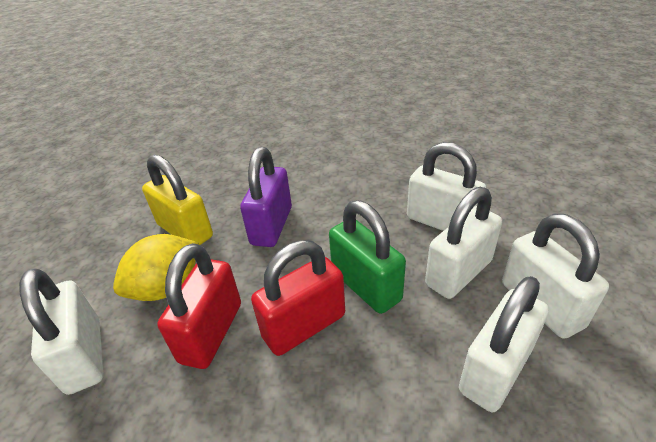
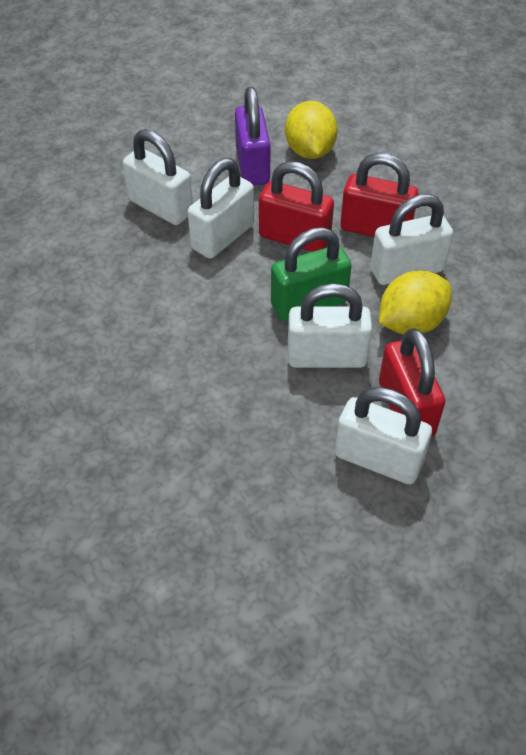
red padlock: 2 -> 3
yellow lemon: 1 -> 2
yellow padlock: 1 -> 0

